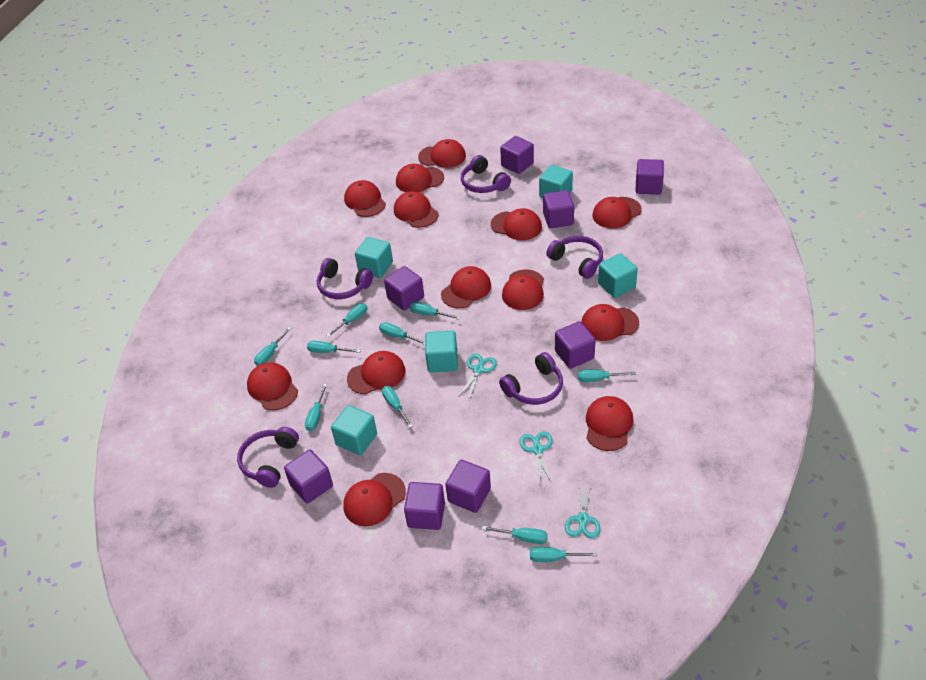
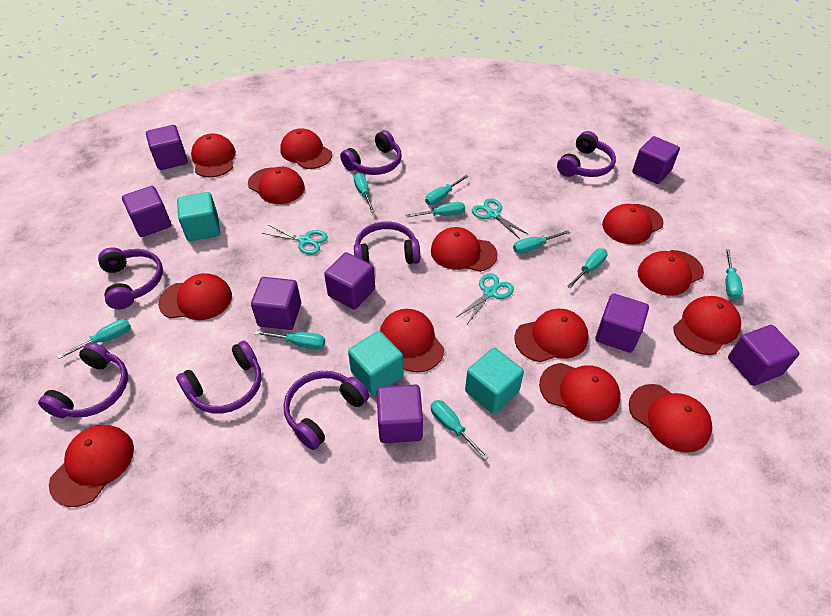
purple headphones: 5 -> 7
turquoise cube: 5 -> 3
turquoise screwdriver: 10 -> 9

